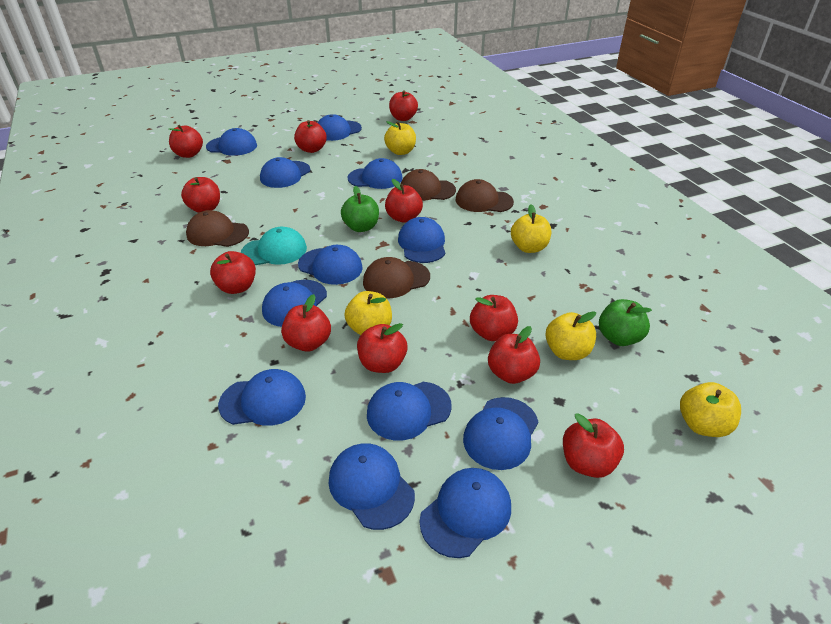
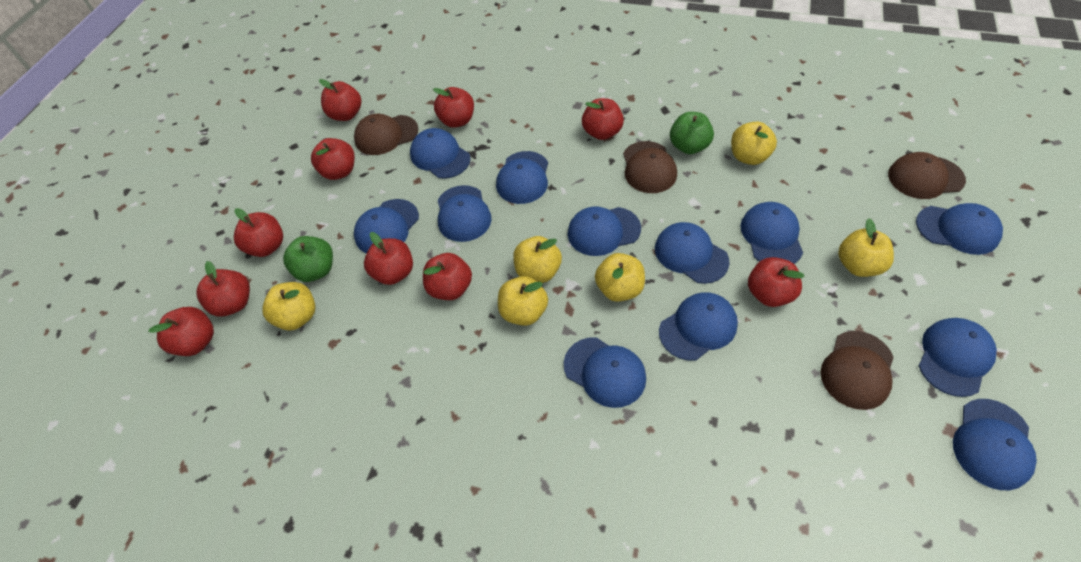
red apple: 11 -> 10
turquoise cap: 1 -> 0
yellow apple: 5 -> 6

